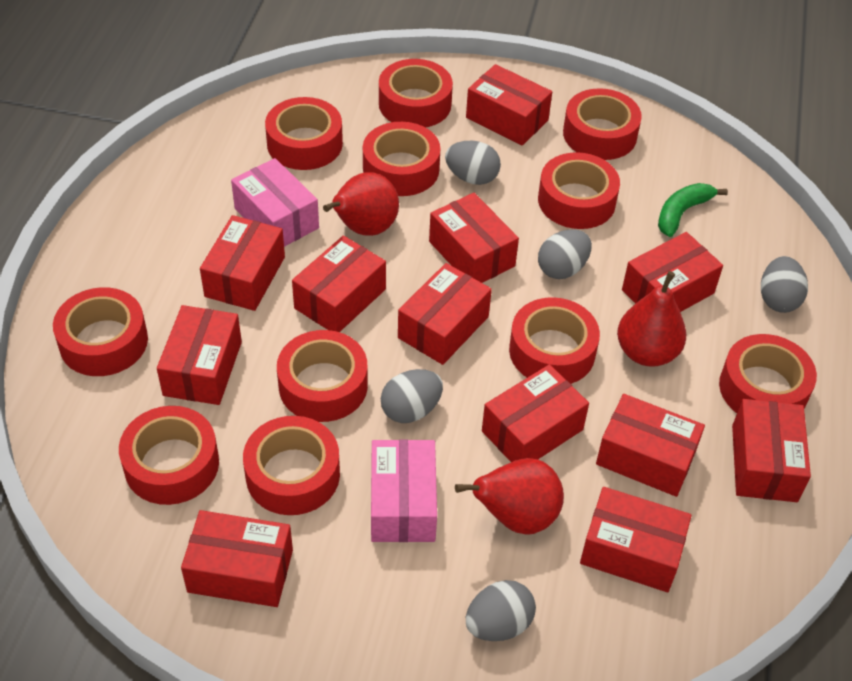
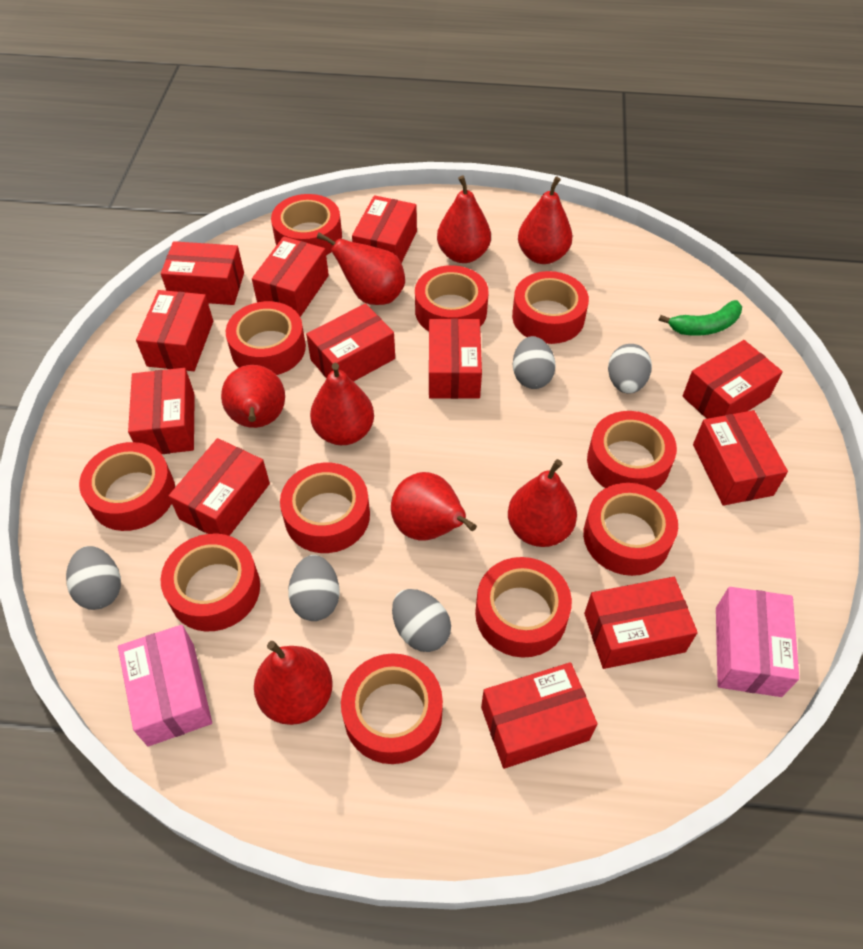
red pear: 3 -> 8

